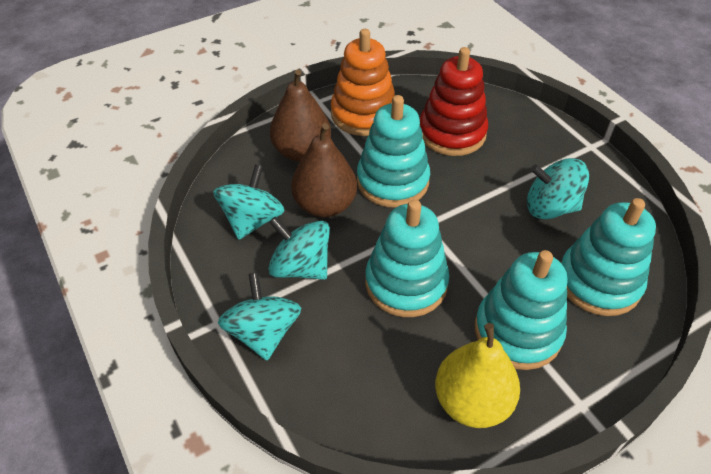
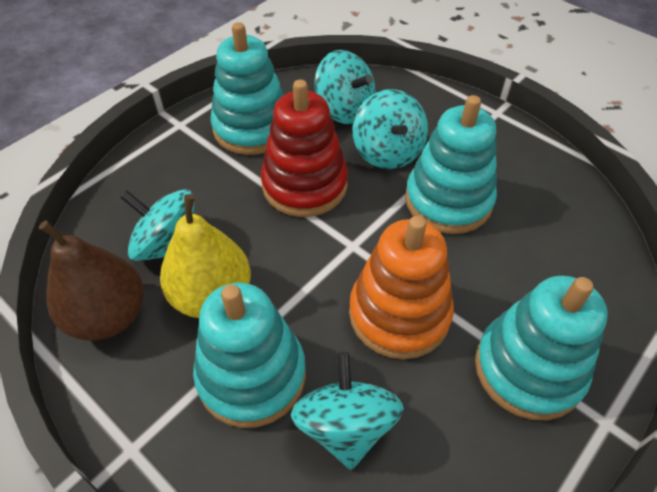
brown pear: 2 -> 1

